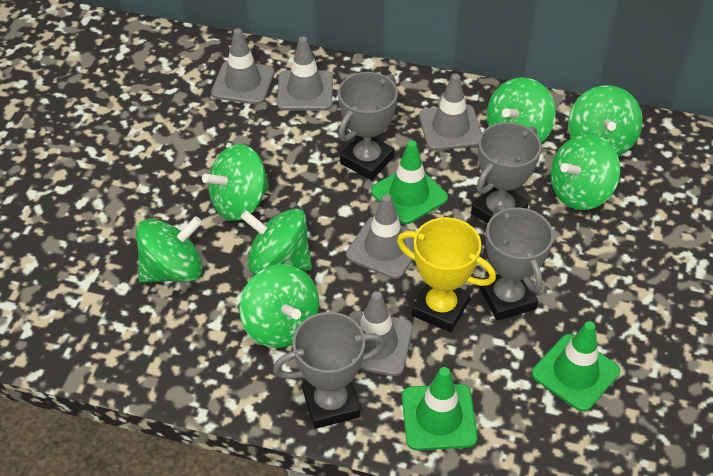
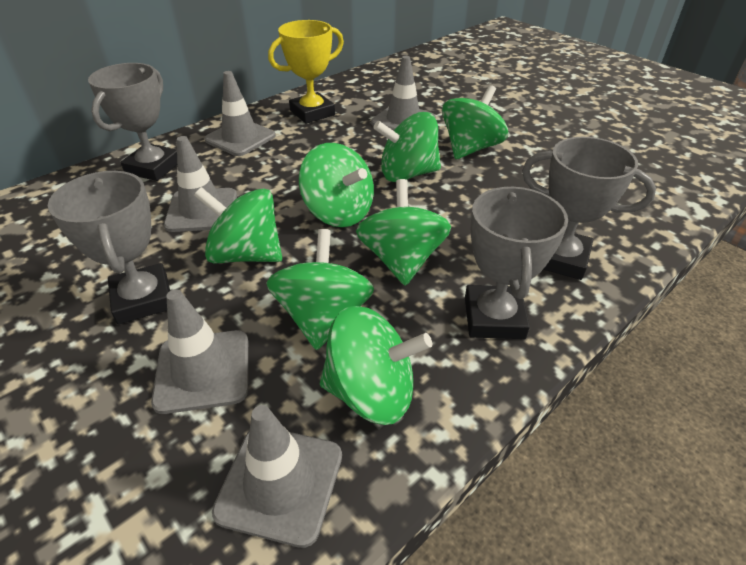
green traffic cone: 3 -> 0

